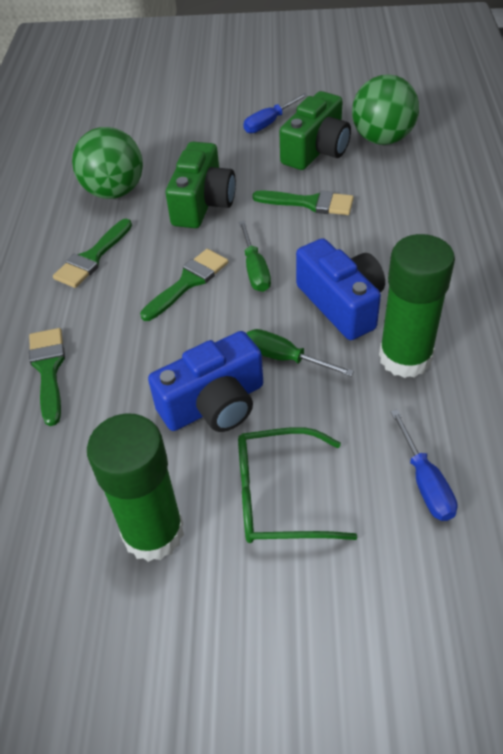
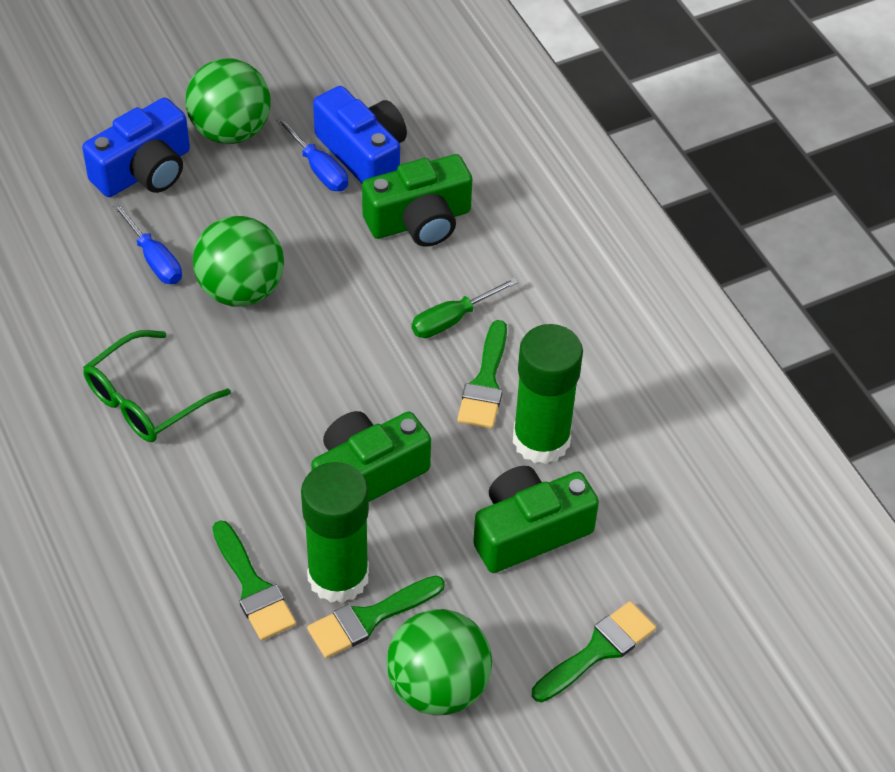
green ball: 2 -> 3
green camera: 2 -> 3
green screwdriver: 2 -> 1

